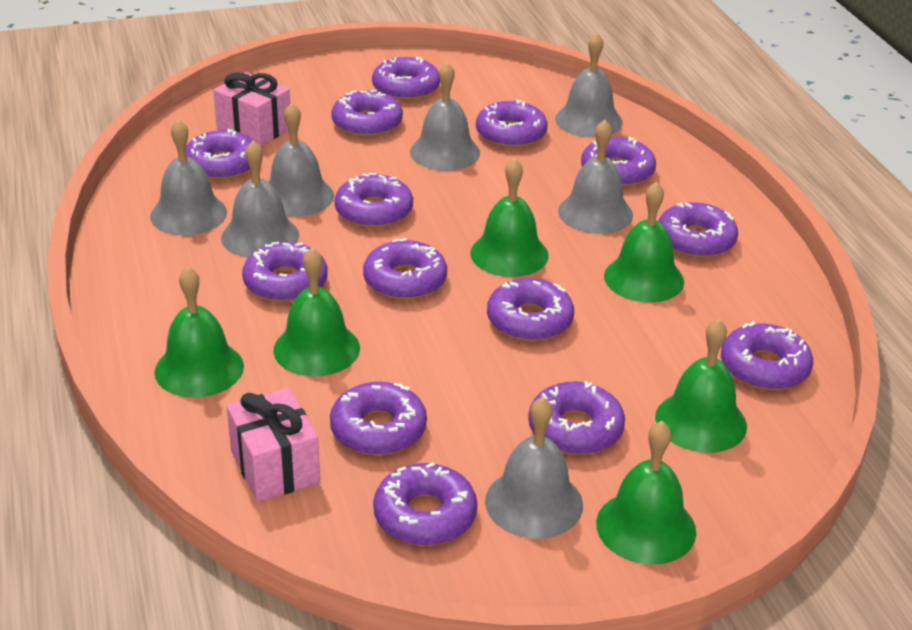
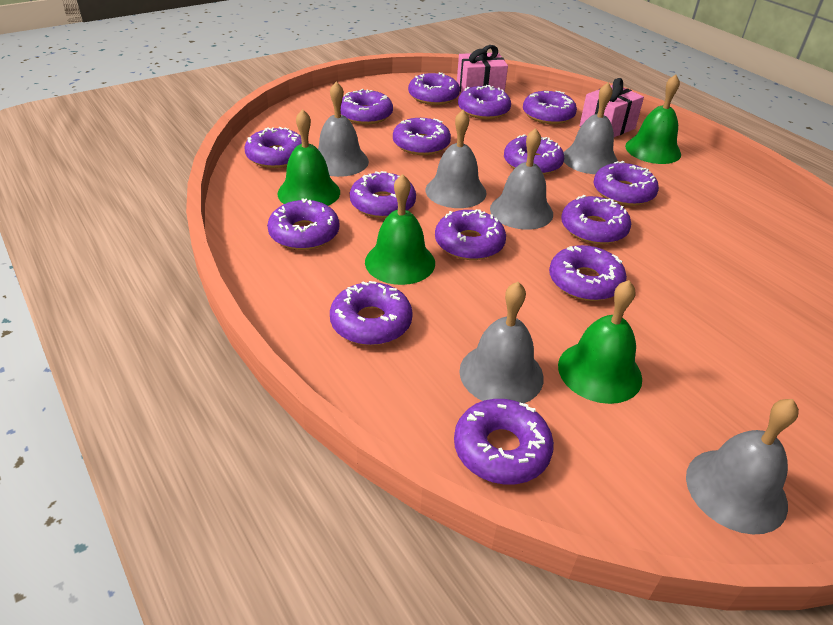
green bell: 6 -> 4
grey bell: 7 -> 6
purple donut: 14 -> 15

